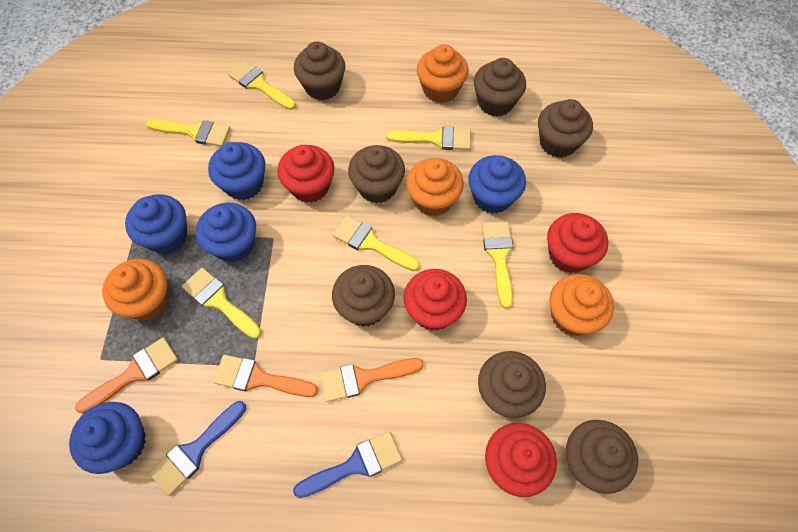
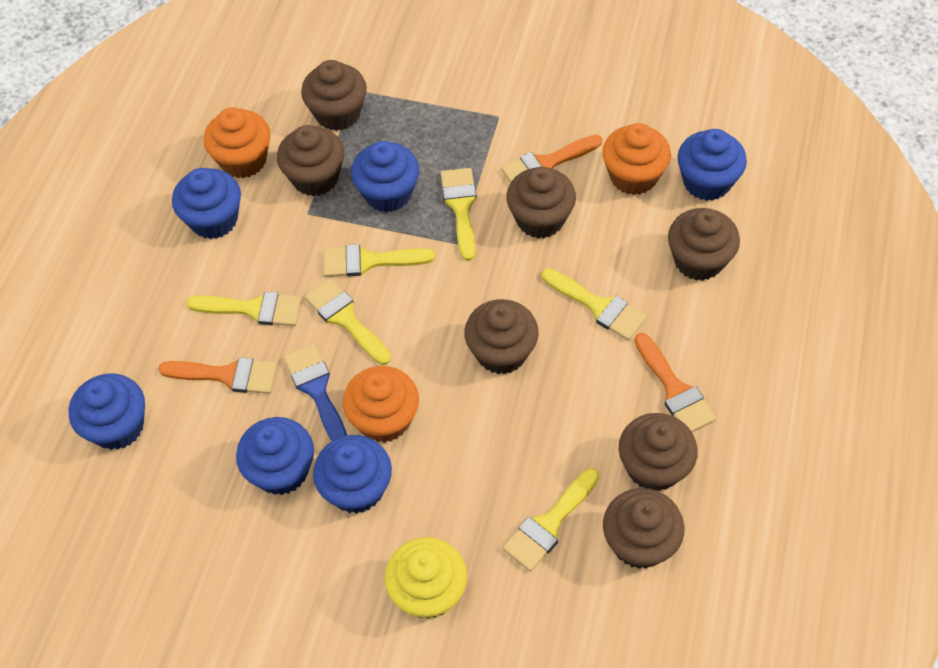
blue brush: 2 -> 1
blue cupcake: 5 -> 6
orange cupcake: 4 -> 3
red cupcake: 4 -> 0
yellow cupcake: 0 -> 1

